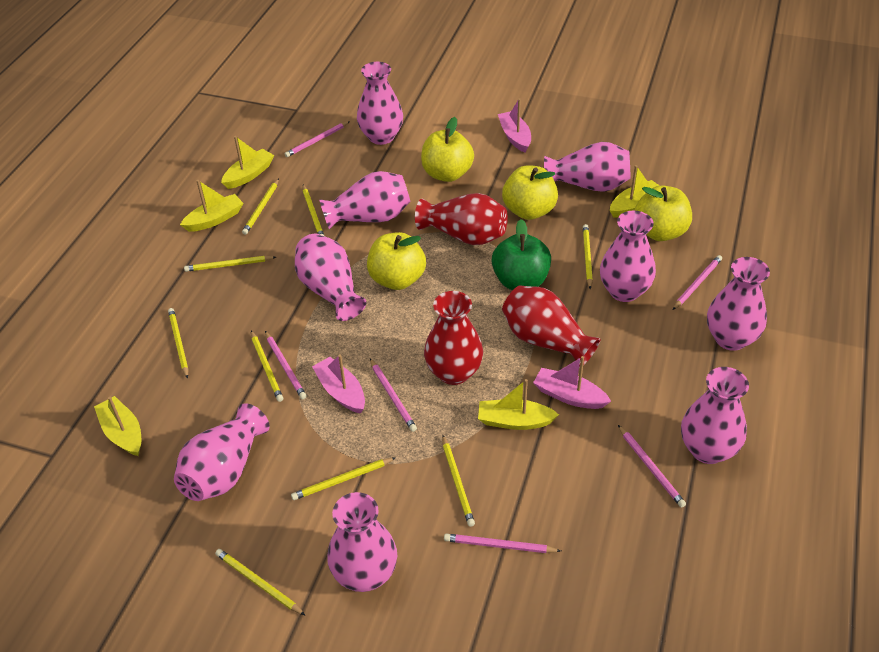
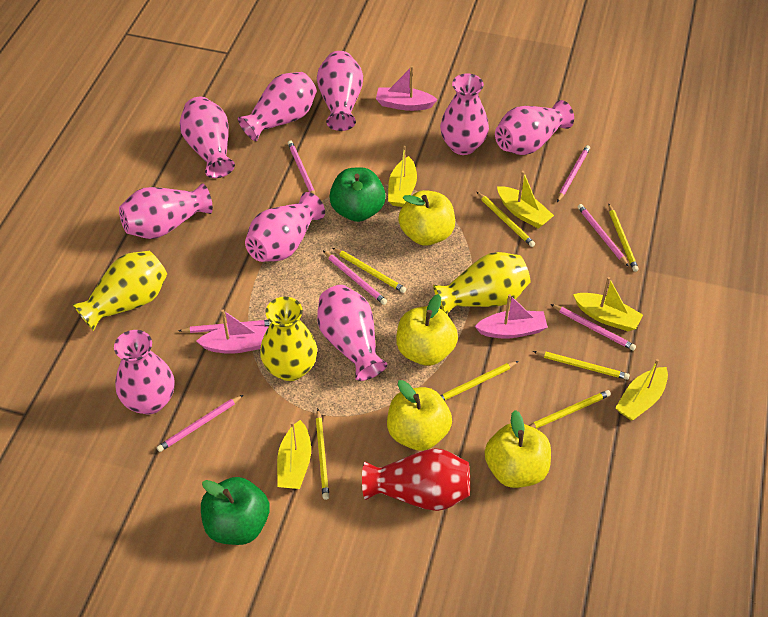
green apple: 1 -> 2
pink pencil: 6 -> 7
red vase: 3 -> 1
yellow pencil: 9 -> 7
yellow vase: 0 -> 3

